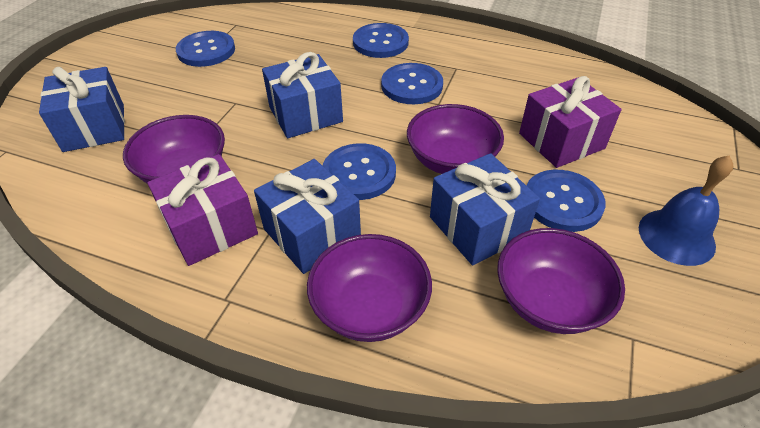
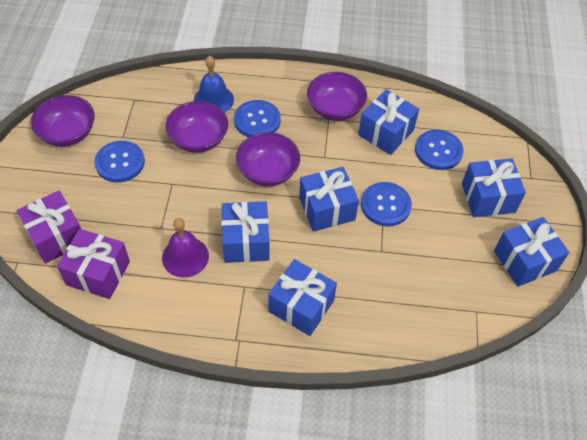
blue button: 5 -> 4
blue gift: 4 -> 6
purple bell: 0 -> 1

